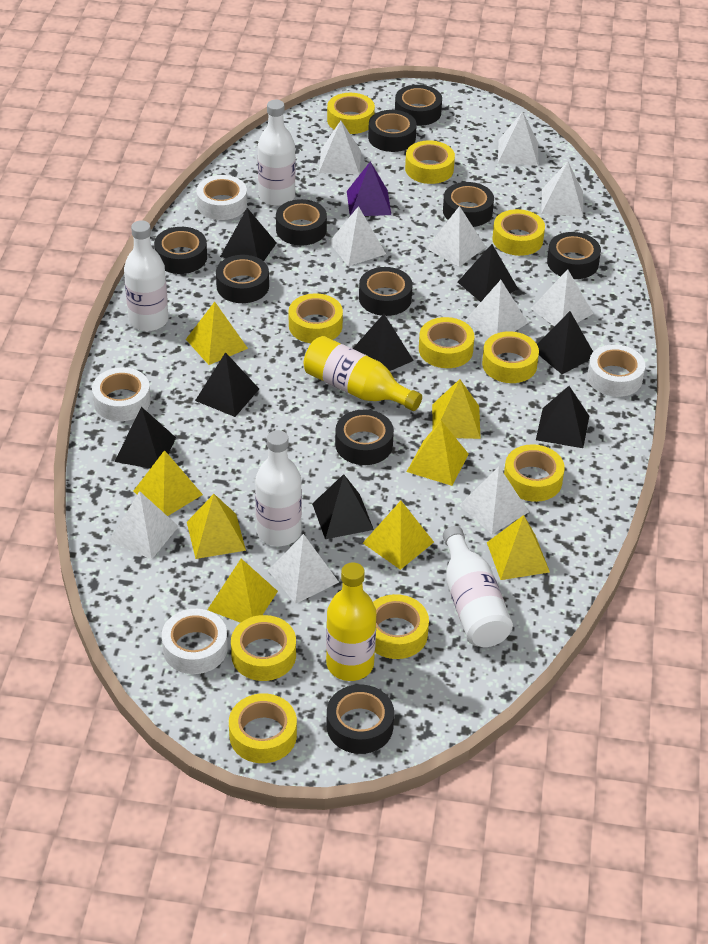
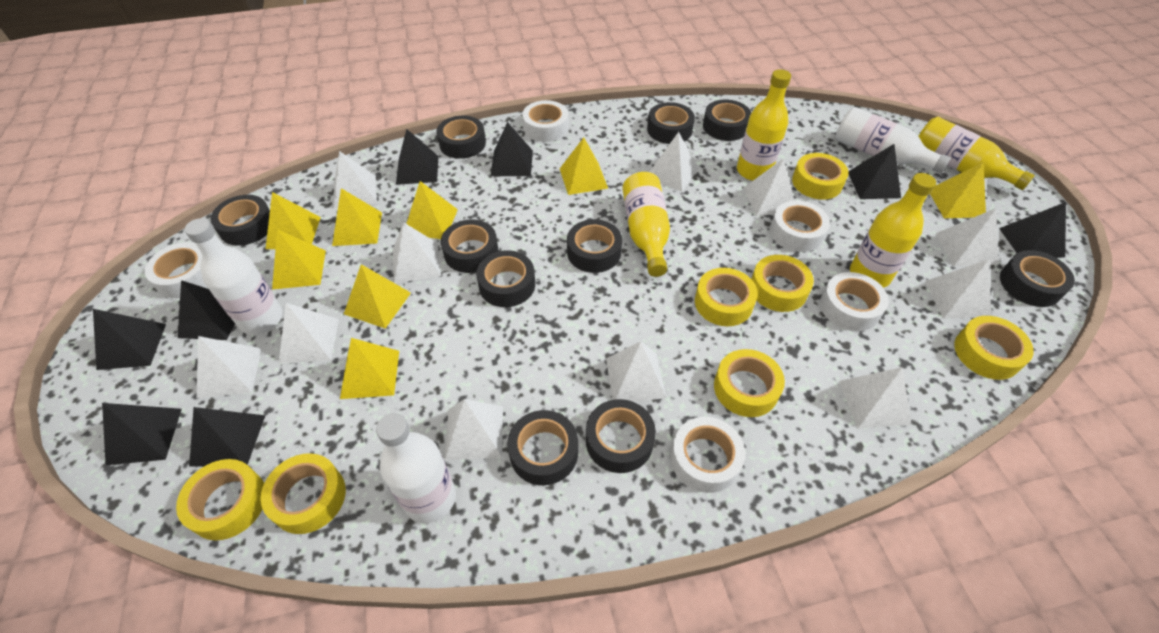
purple pyramid: 1 -> 0
white bottle: 4 -> 3
white pyramid: 10 -> 11
white tape: 4 -> 5
yellow bottle: 2 -> 4
yellow tape: 10 -> 7

